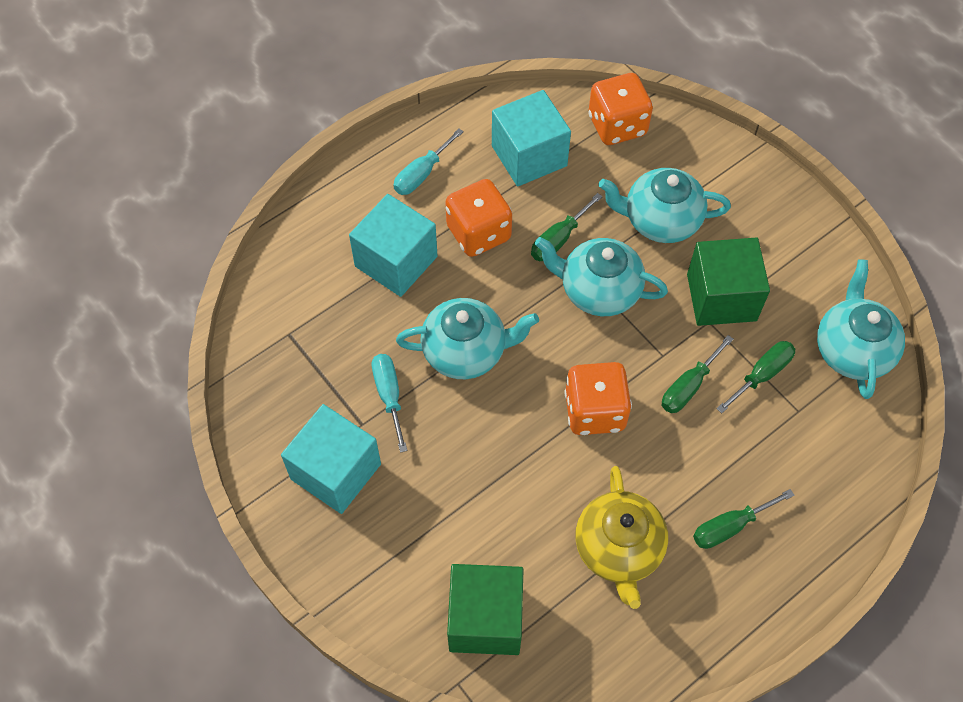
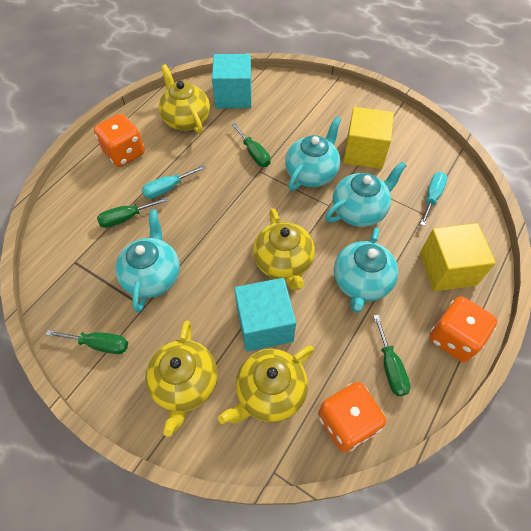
green cube: 2 -> 0
turquoise cube: 3 -> 2
yellow cube: 0 -> 2
yellow teapot: 1 -> 4

